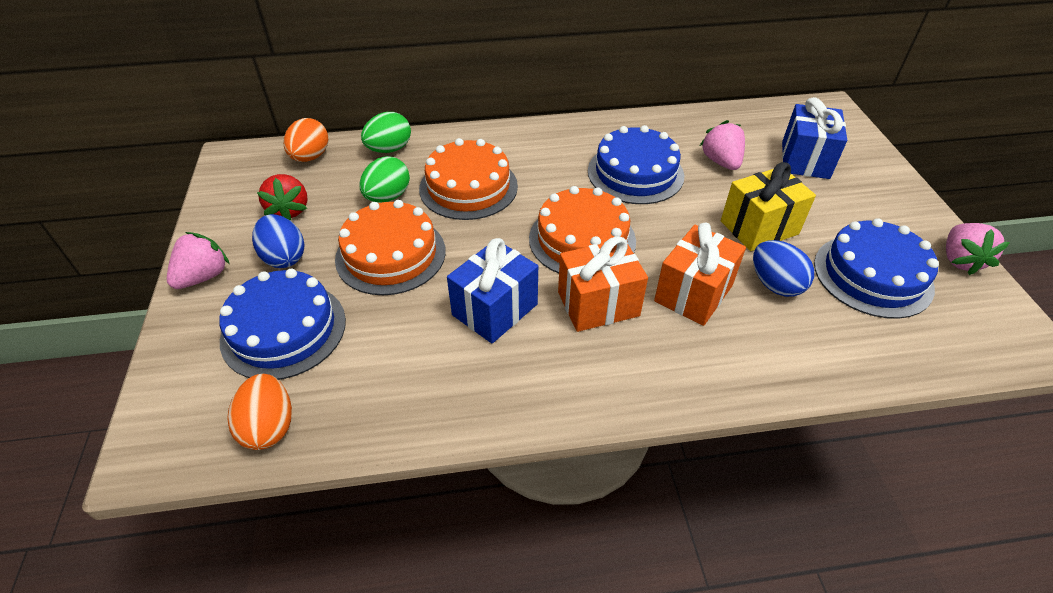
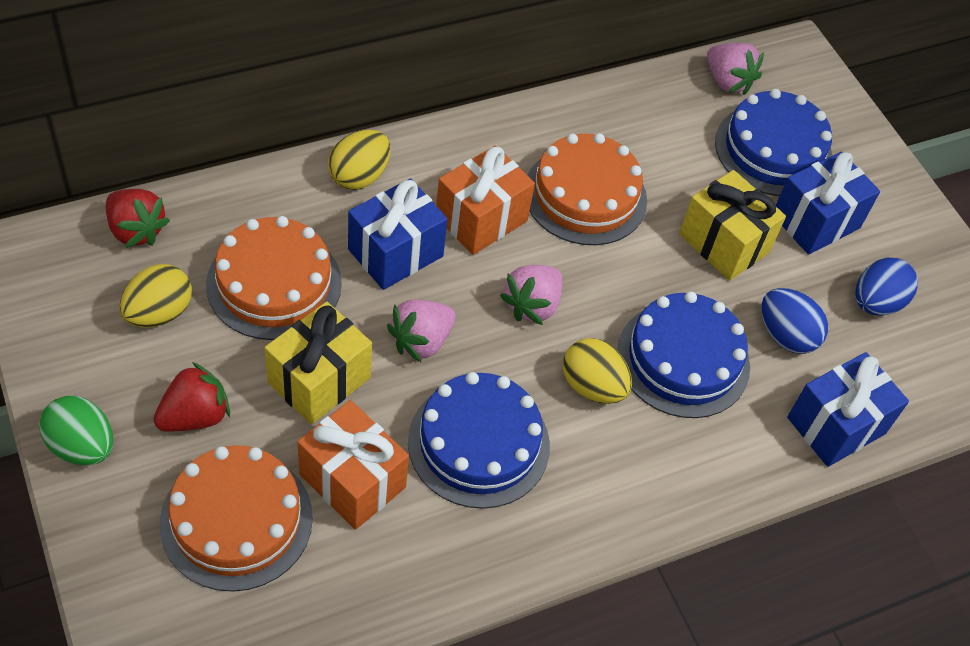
blue gift: 2 -> 3
green egg: 2 -> 1
orange egg: 2 -> 0
red strawberry: 1 -> 2
yellow egg: 0 -> 3
yellow gift: 1 -> 2

